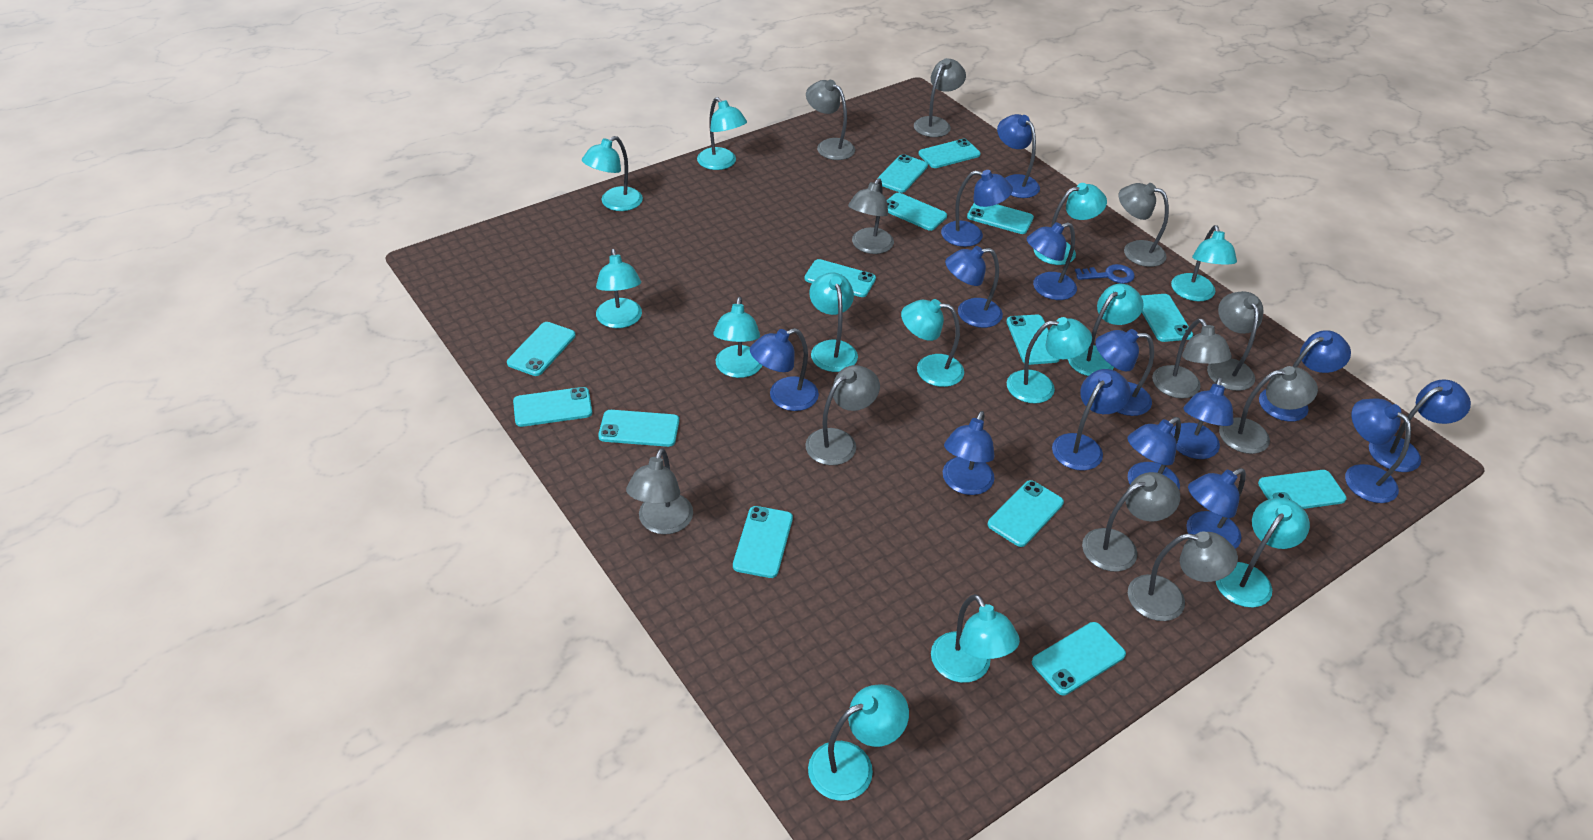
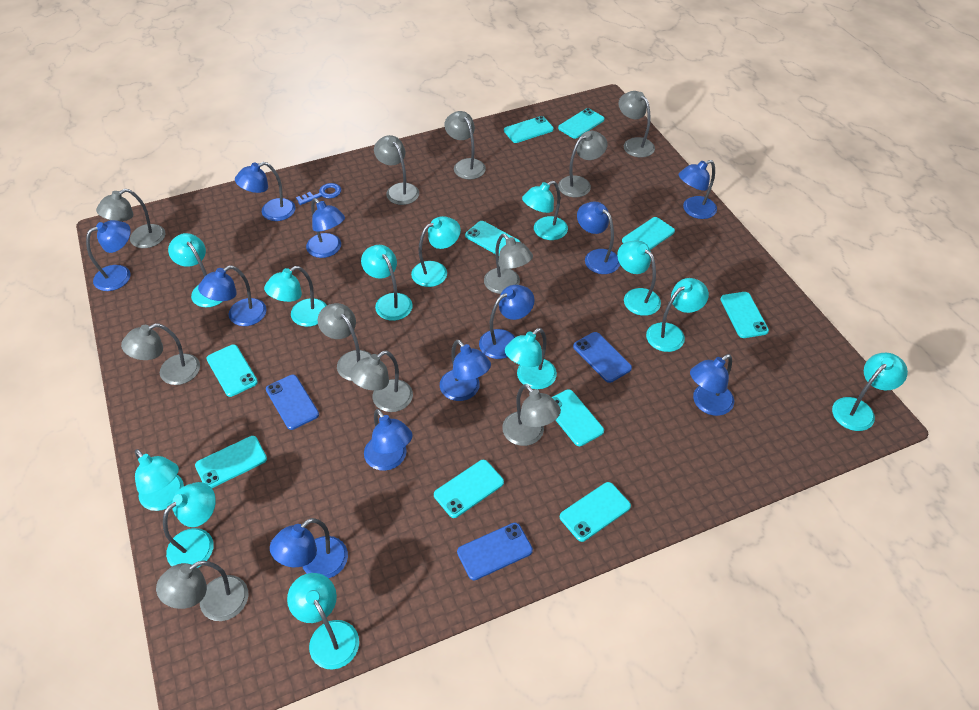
blue lamp: 14 -> 11
blue phone: 0 -> 3
turquoise lamp: 13 -> 12
turquoise phone: 14 -> 10

